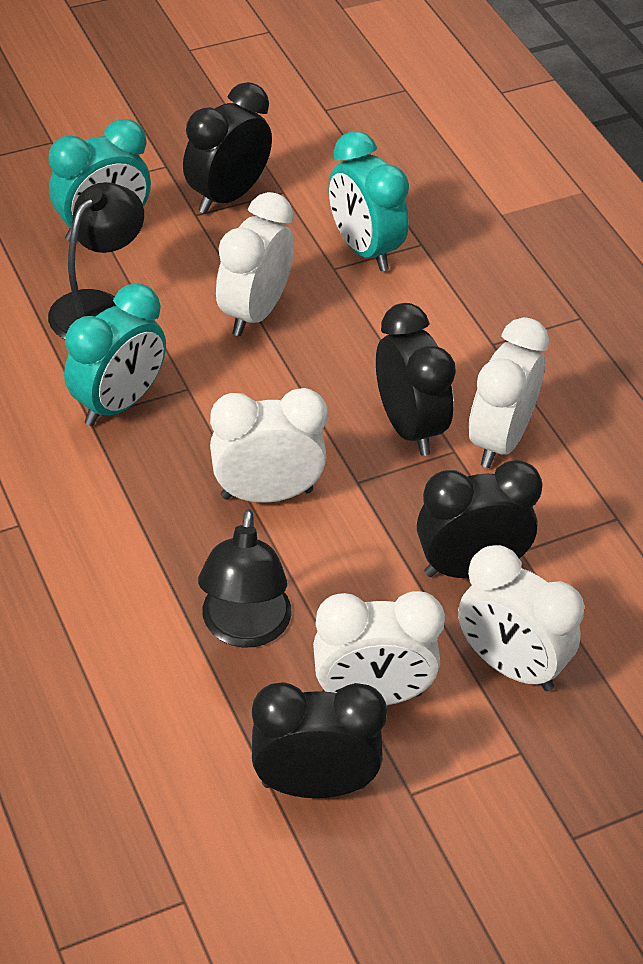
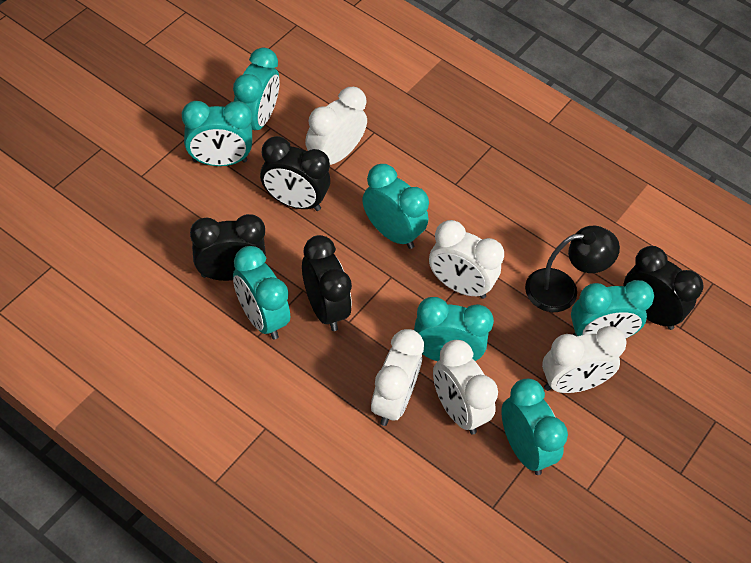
black lamp: 2 -> 1
turquoise clock: 3 -> 7

